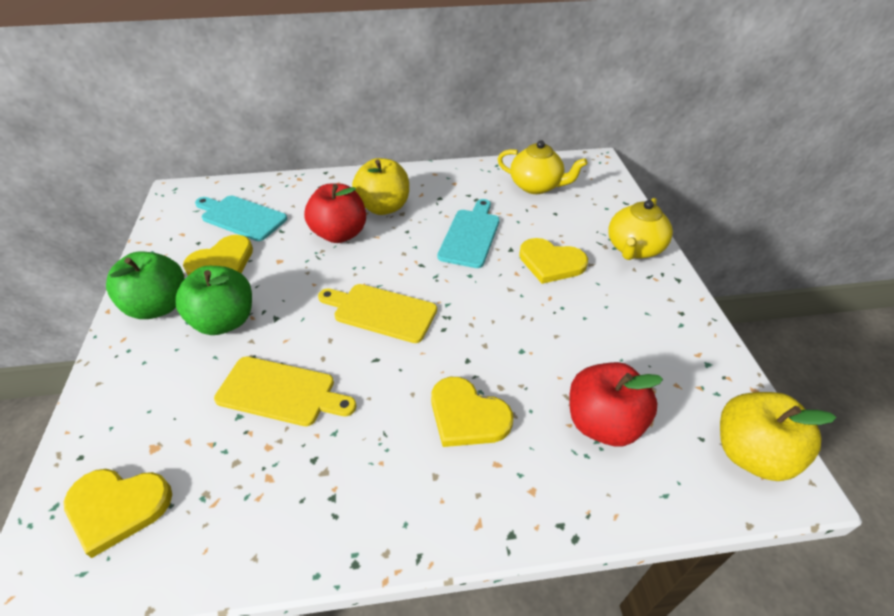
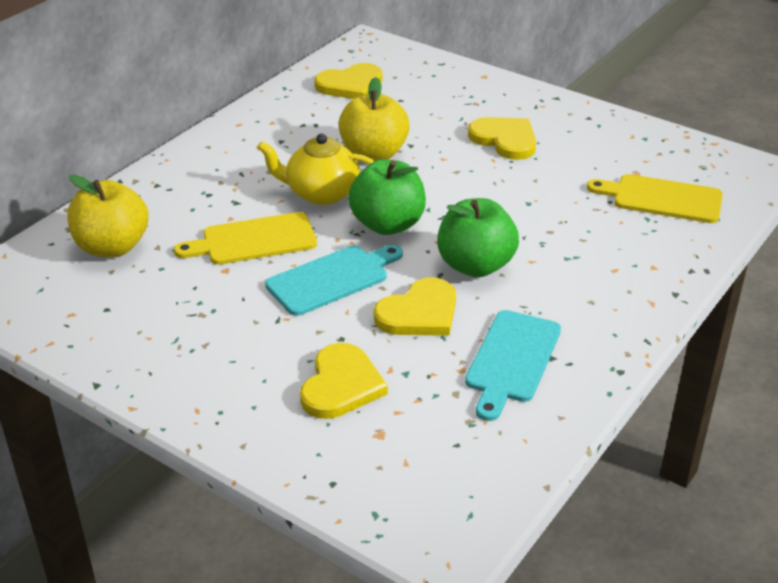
red apple: 2 -> 0
yellow teapot: 2 -> 1

